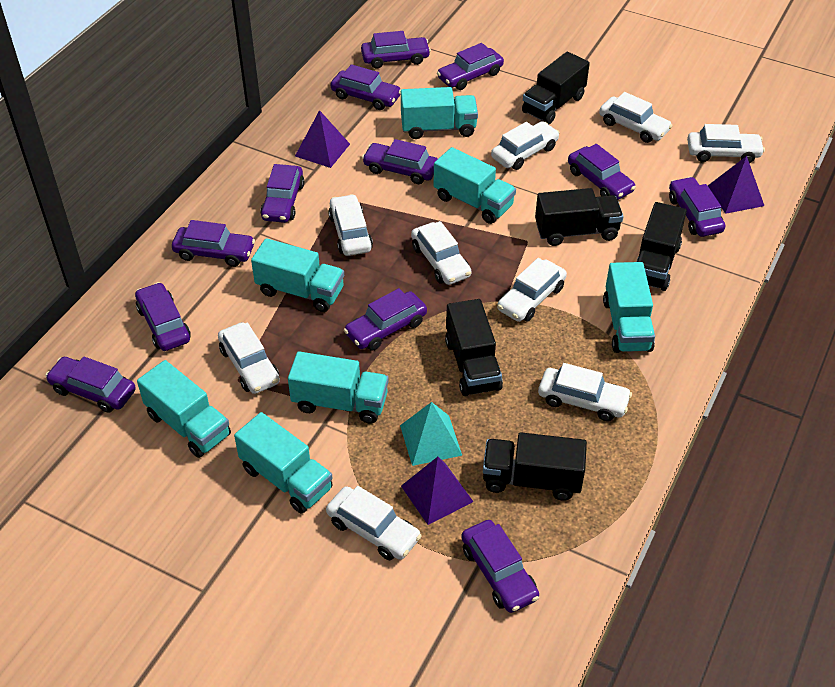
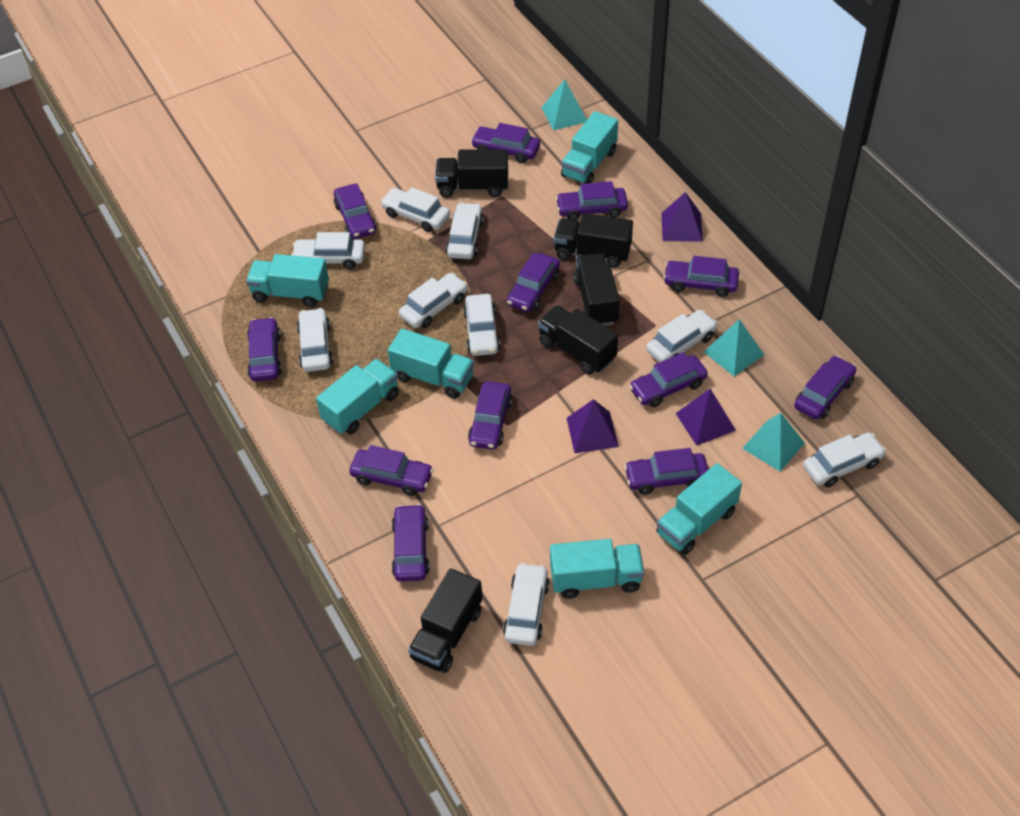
turquoise pyramid: 1 -> 3
turquoise truck: 7 -> 6

